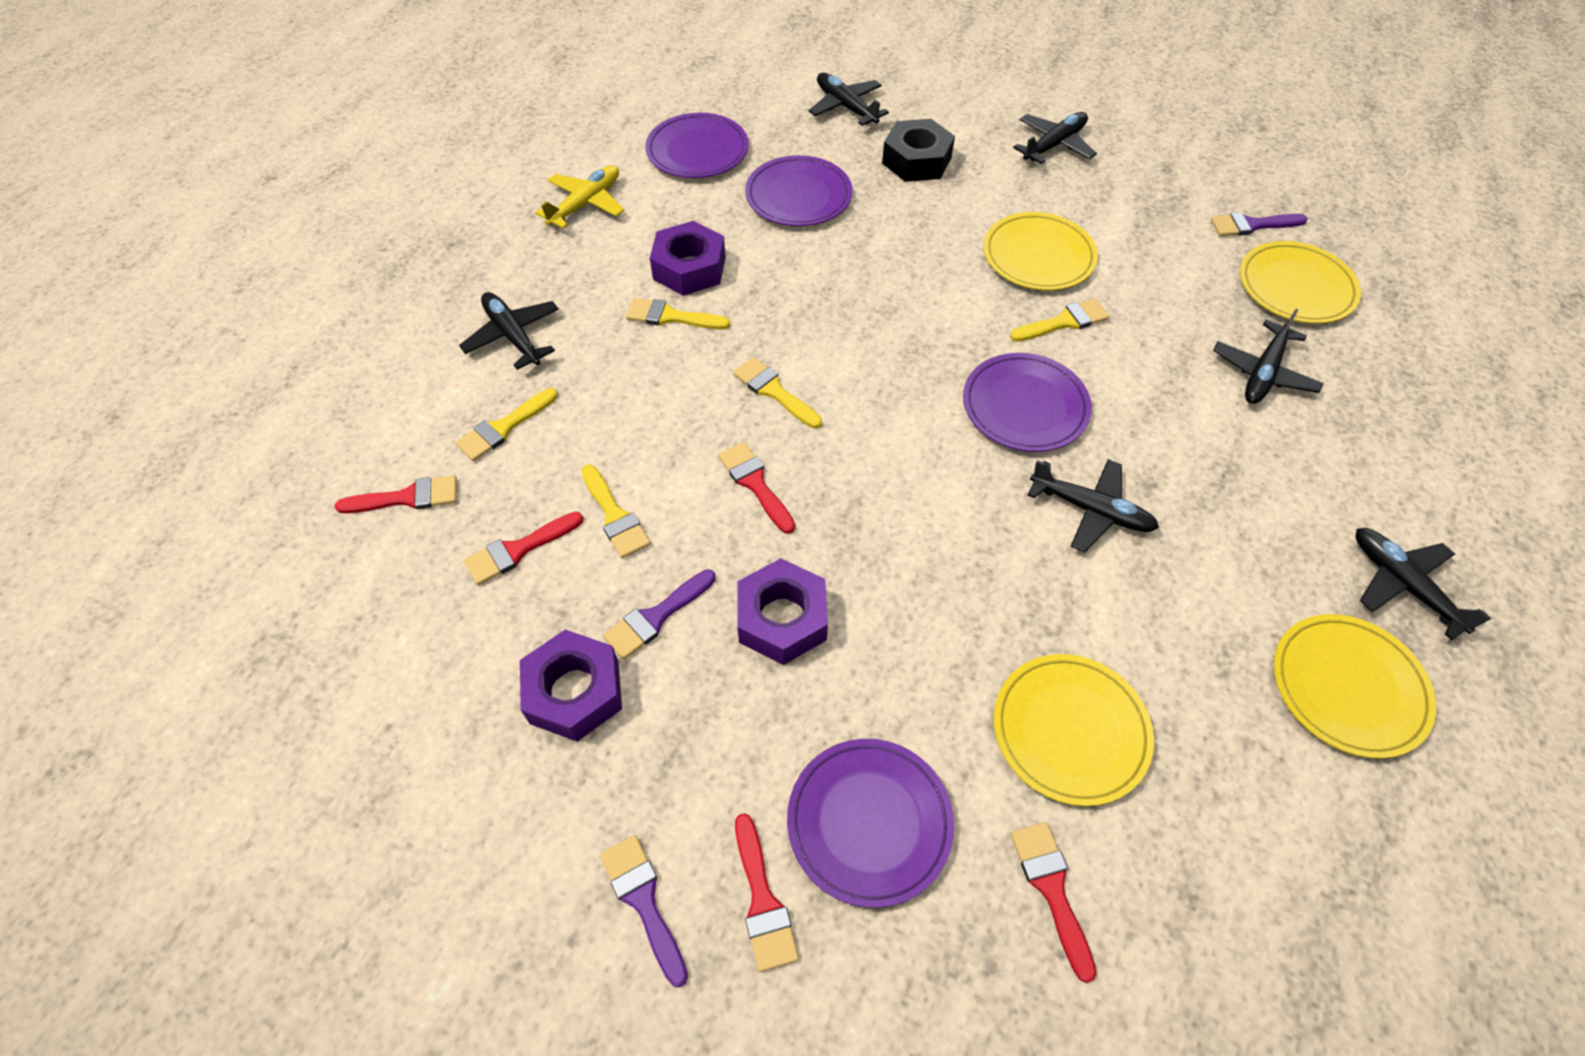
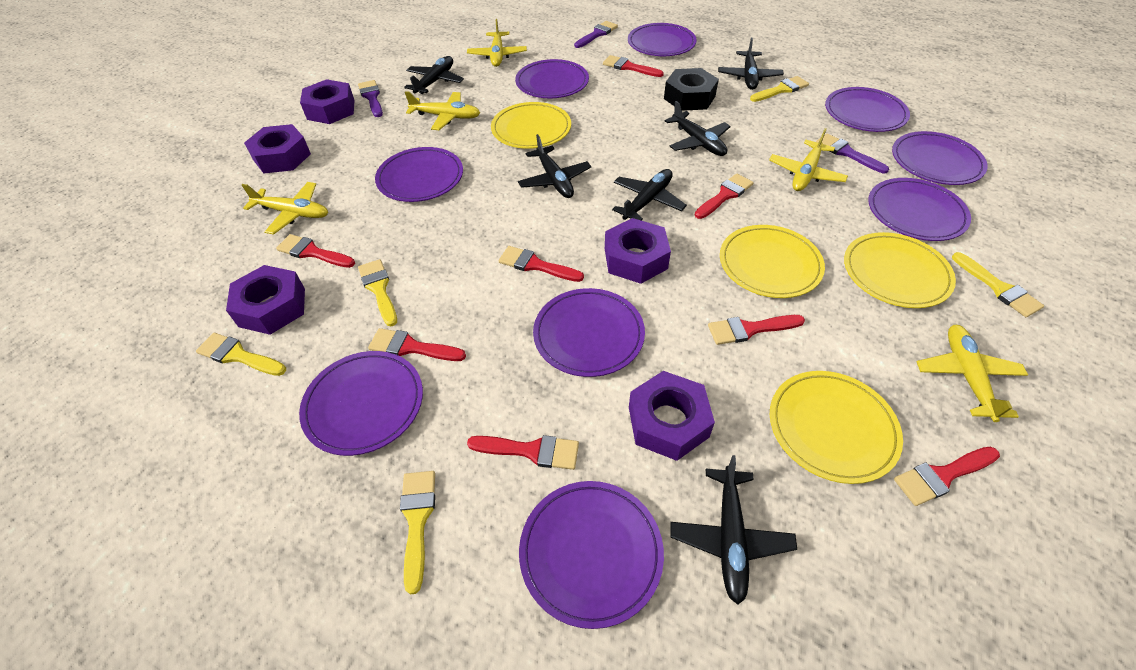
purple nut: 3 -> 5
purple plate: 4 -> 9
red brush: 5 -> 8
yellow plane: 1 -> 5

